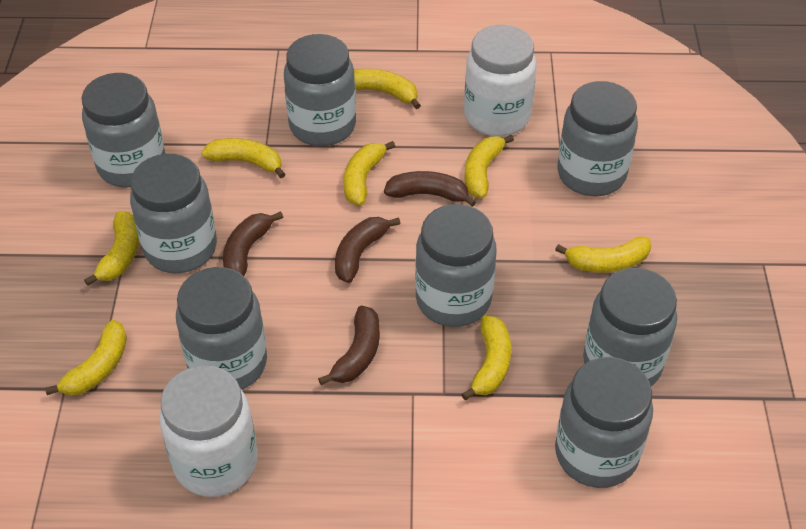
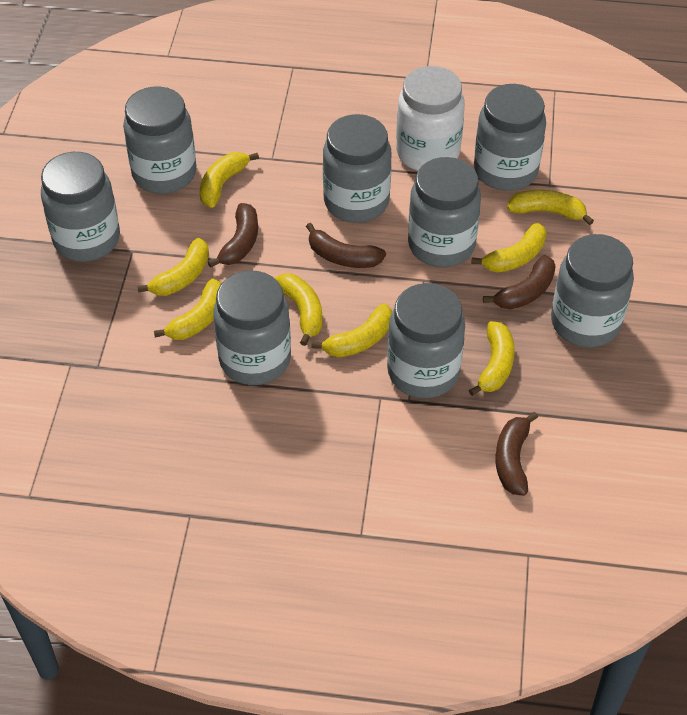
white jar: 2 -> 1

